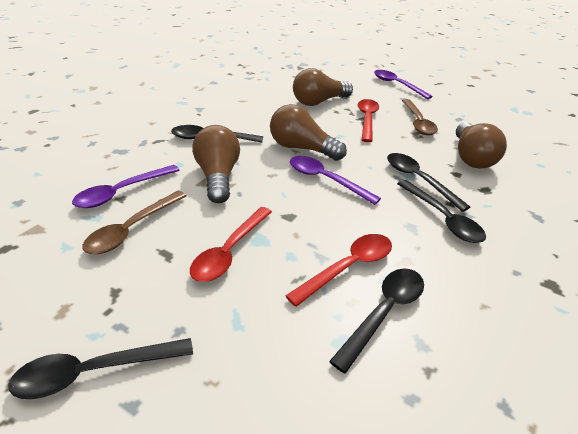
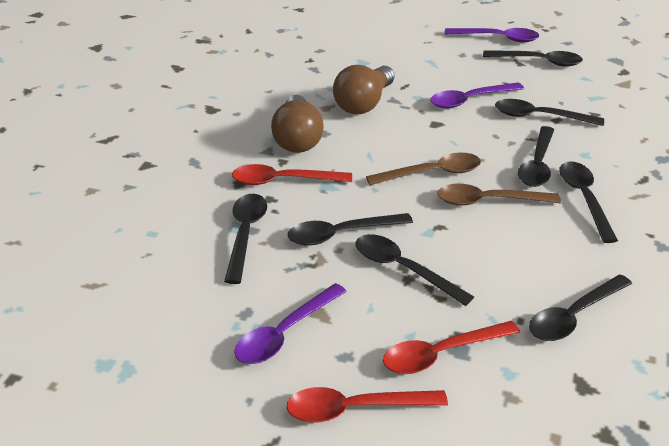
black spoon: 5 -> 8
brown light bulb: 4 -> 2

